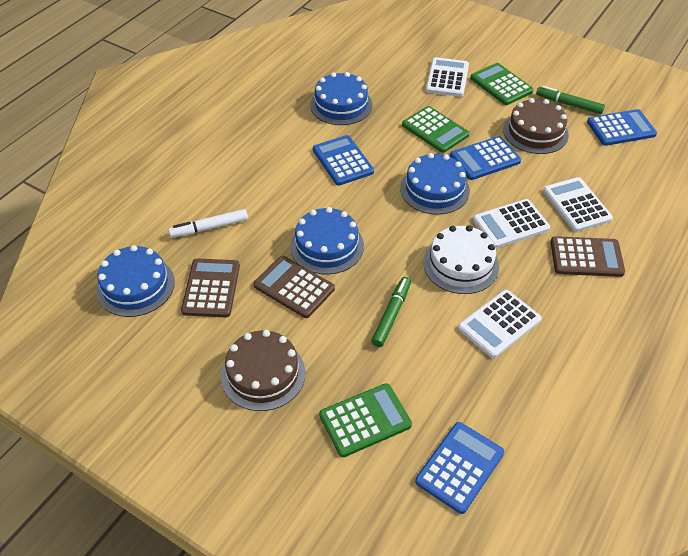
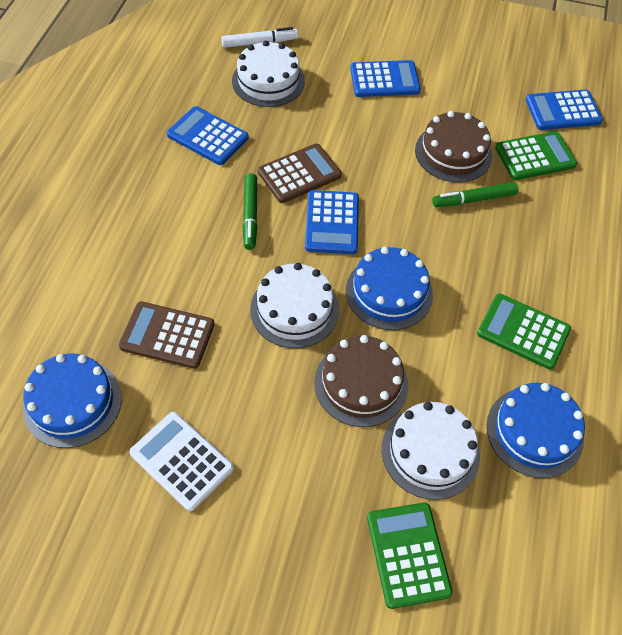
blue cake: 4 -> 3
brown calculator: 3 -> 2
white cake: 1 -> 3
white calculator: 4 -> 1

